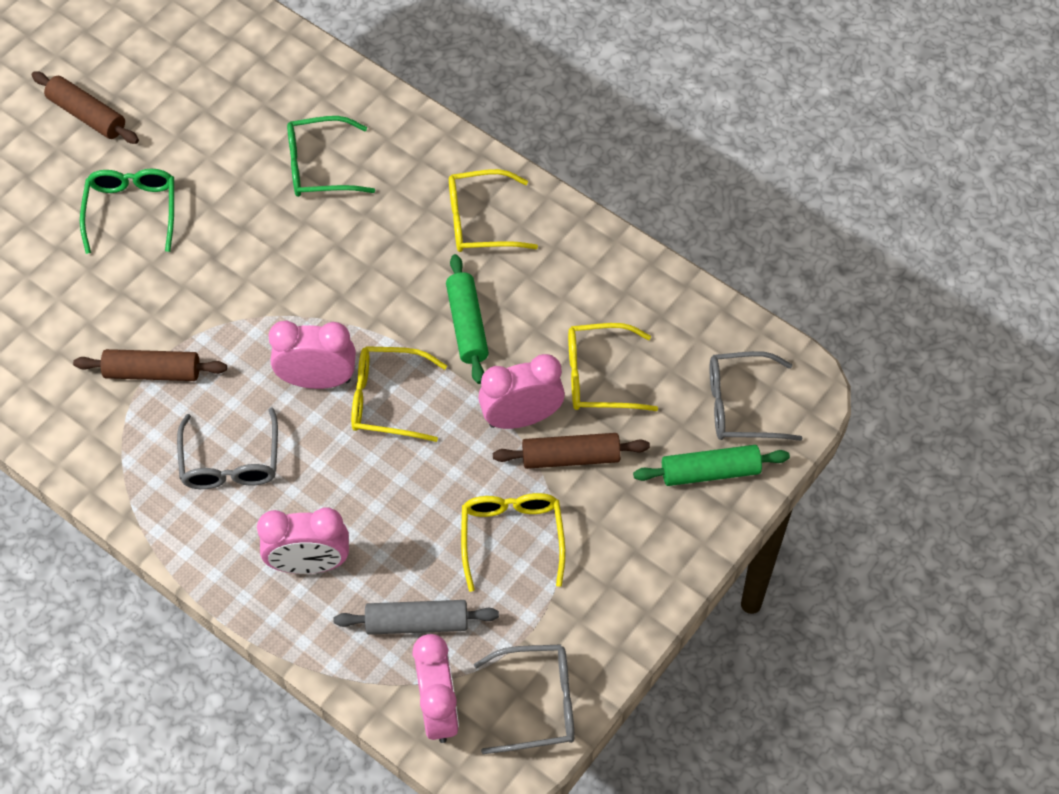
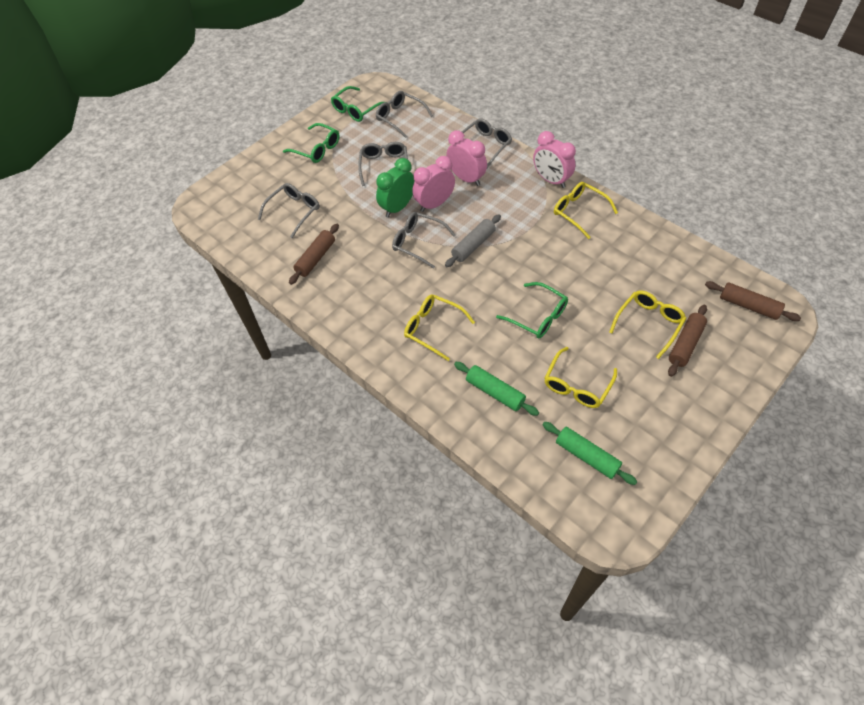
green clock: 0 -> 1
green glasses: 2 -> 3
grey glasses: 3 -> 5
pink clock: 4 -> 3

